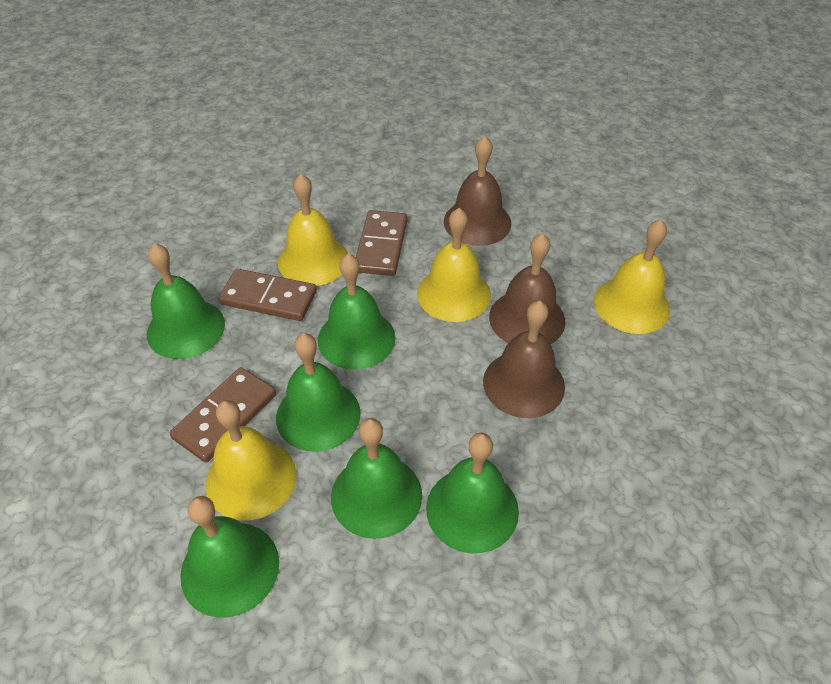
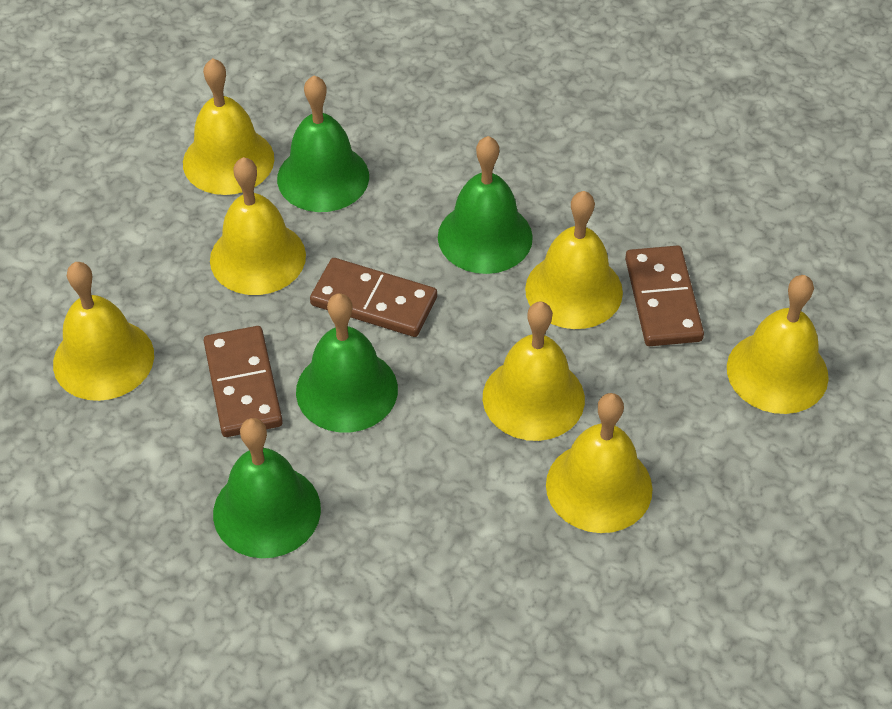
brown bell: 3 -> 0
green bell: 6 -> 4
yellow bell: 4 -> 7

